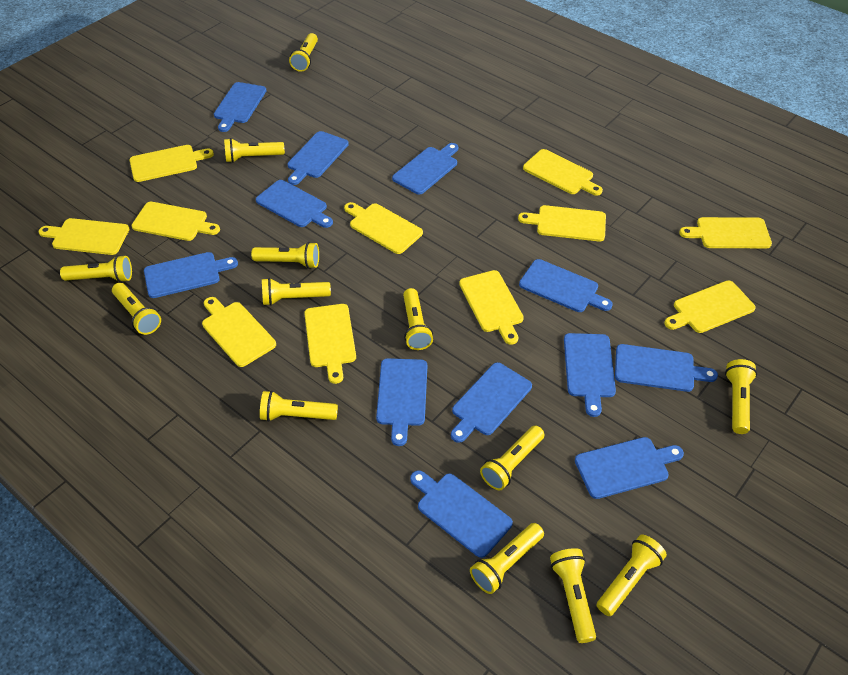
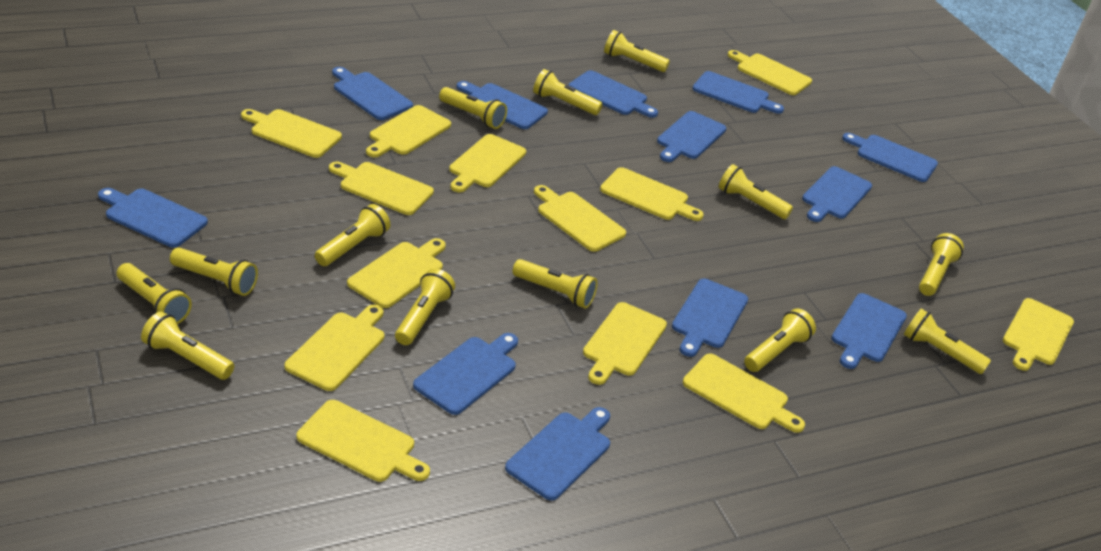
yellow cutting board: 11 -> 13

